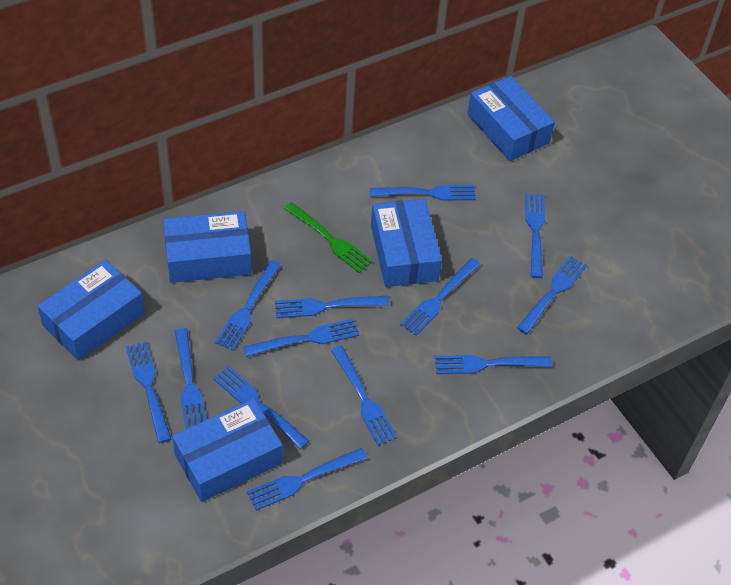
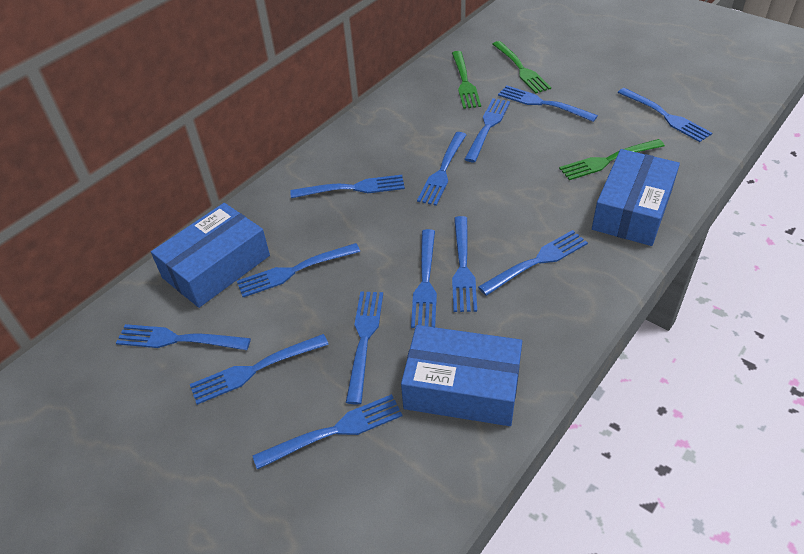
blue box: 5 -> 3
green fork: 1 -> 3

